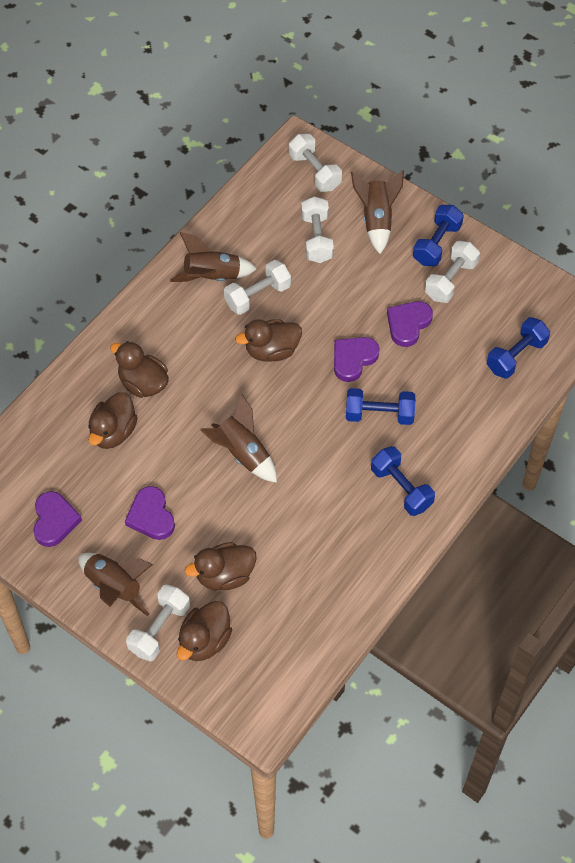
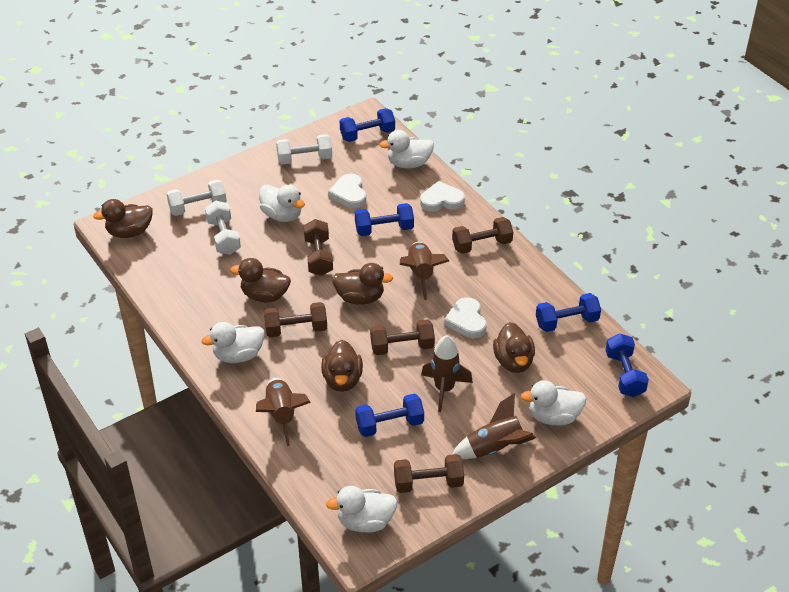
blue dumbbell: 4 -> 5
brown dumbbell: 0 -> 5
purple heart: 4 -> 0
white duck: 0 -> 5
white dumbbell: 5 -> 3
white heart: 0 -> 3

